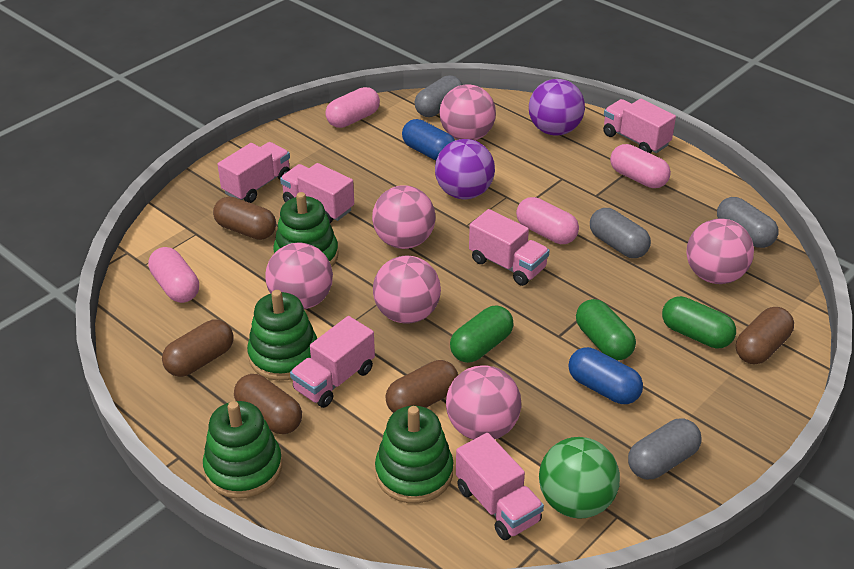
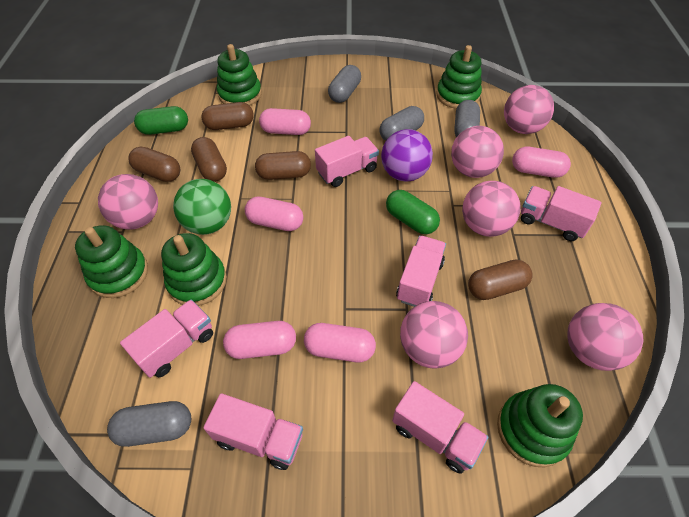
blue capsule: 2 -> 0
green capsule: 3 -> 2
green stacking toy: 4 -> 5
pink capsule: 4 -> 5
purple ball: 2 -> 1

